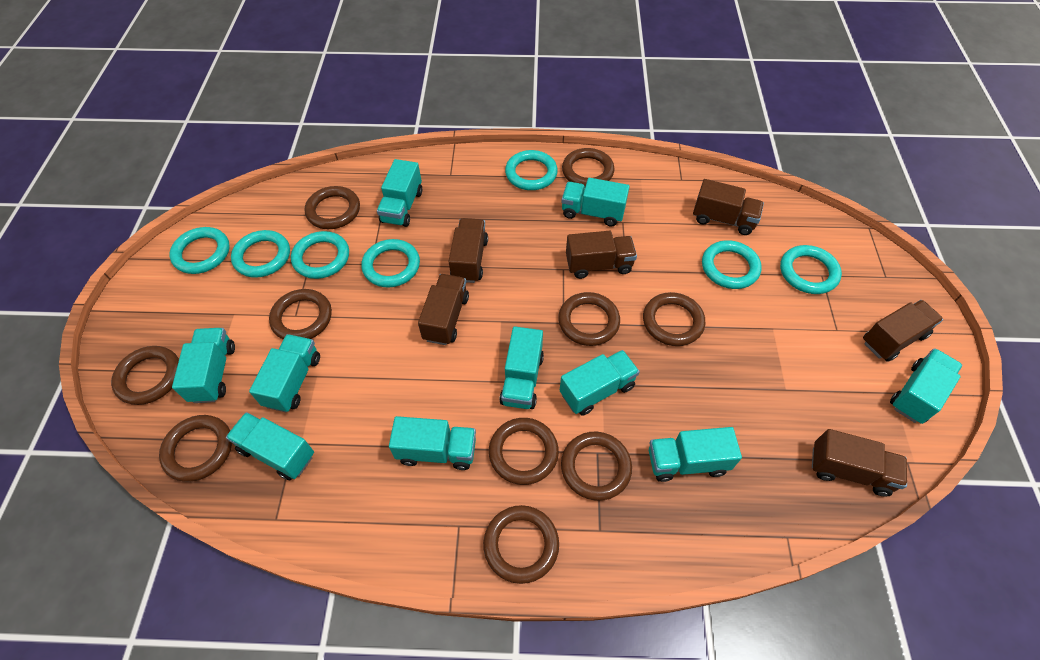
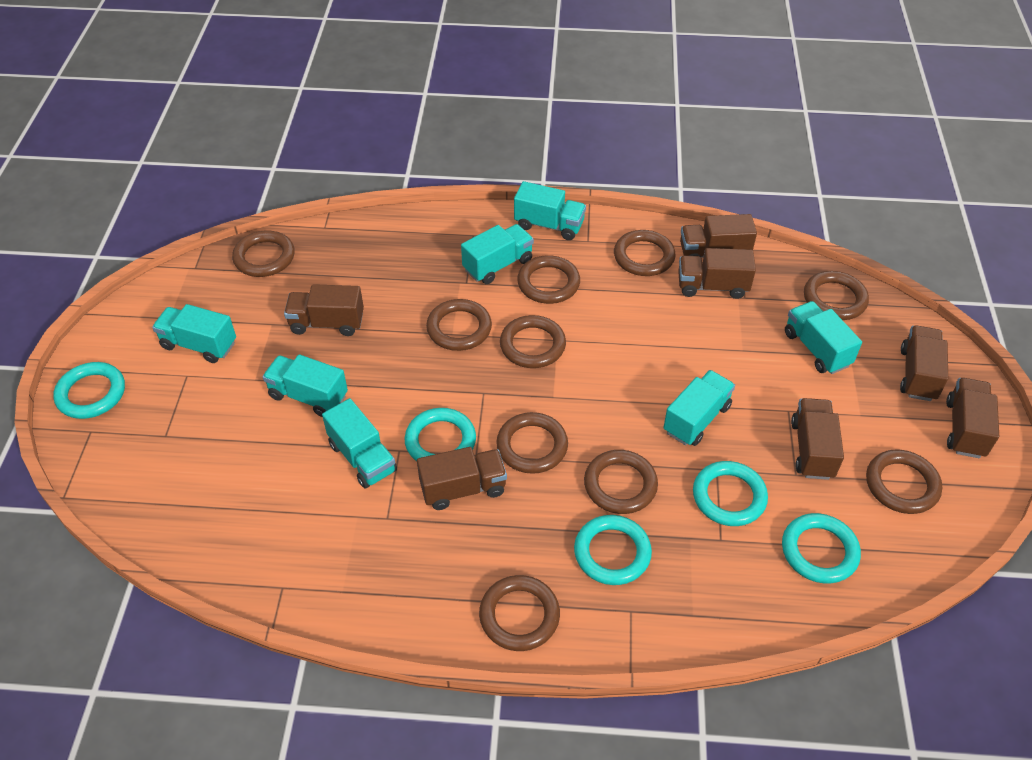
brown truck: 6 -> 7
turquoise ring: 7 -> 5
turquoise truck: 10 -> 7

